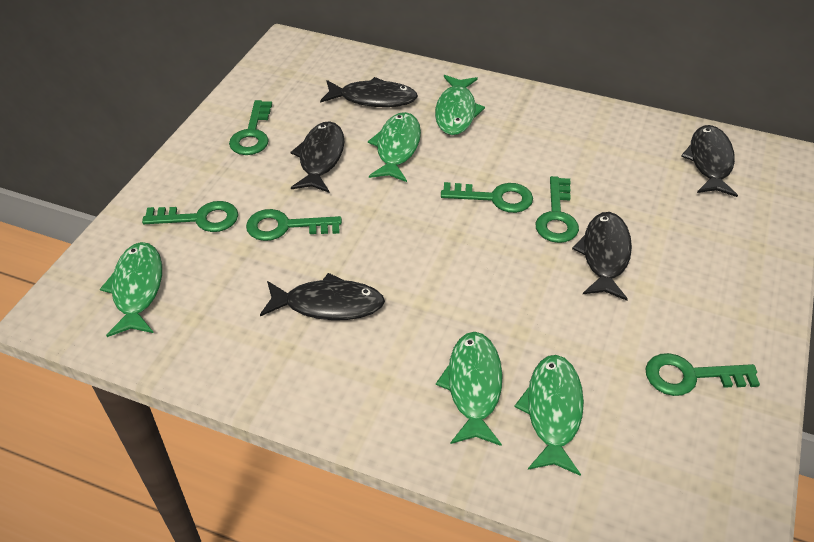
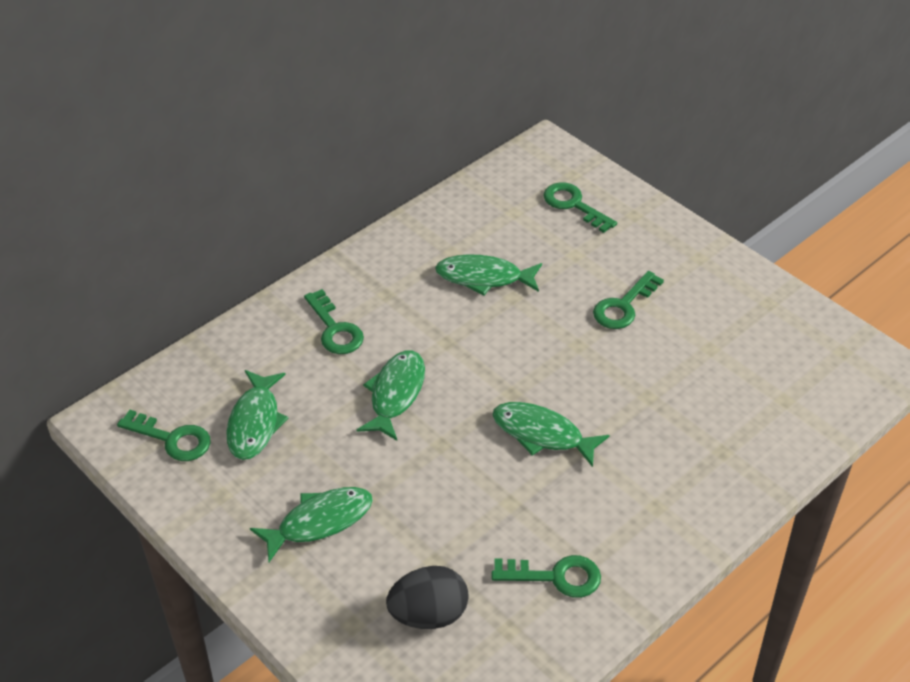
black egg: 0 -> 1
black fish: 5 -> 0
green key: 6 -> 5

